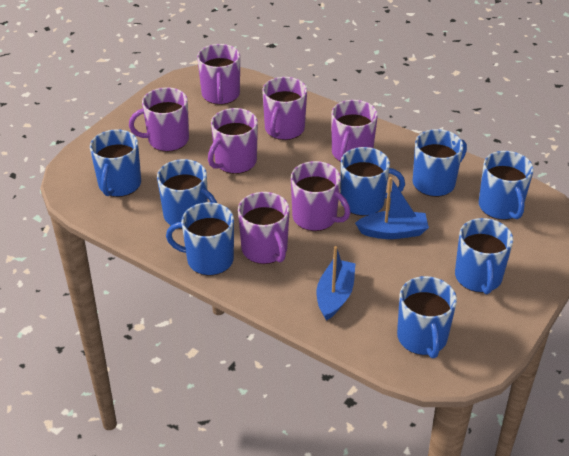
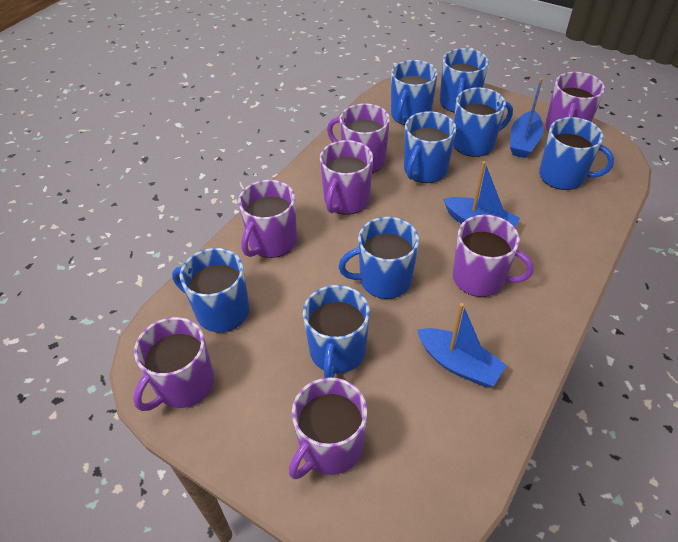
blue boat: 2 -> 3

